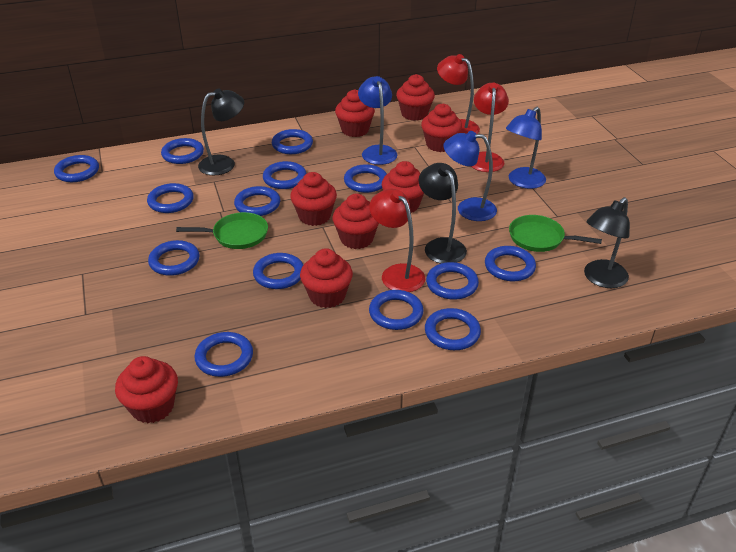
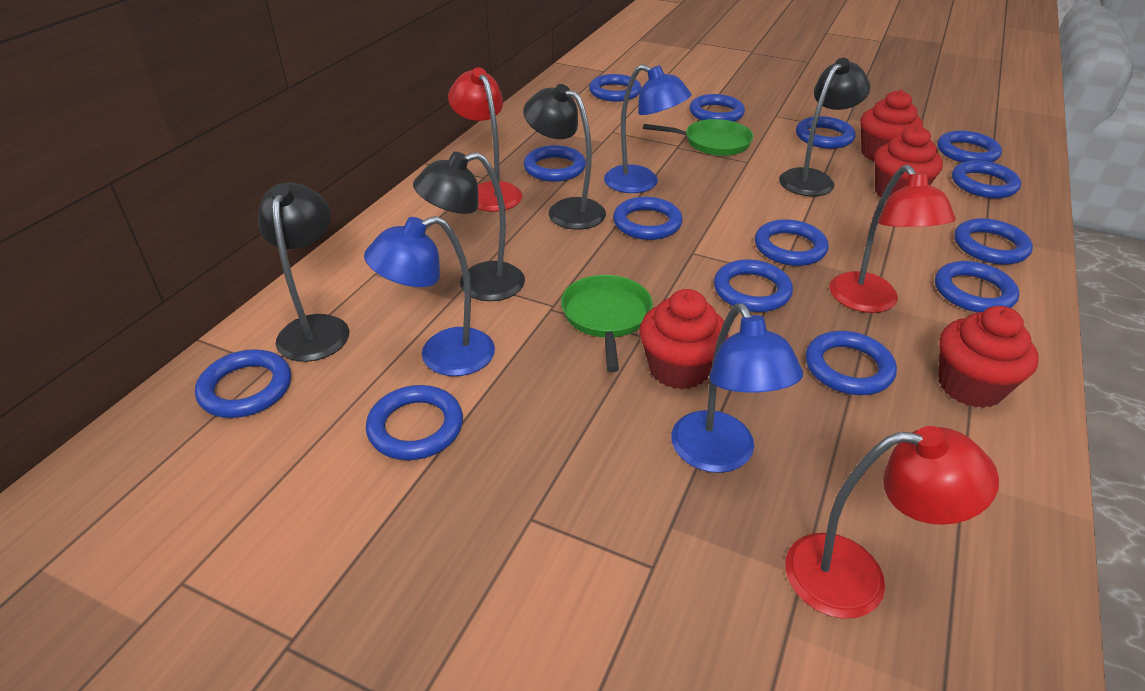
black lamp: 3 -> 4
red cupcake: 8 -> 4

